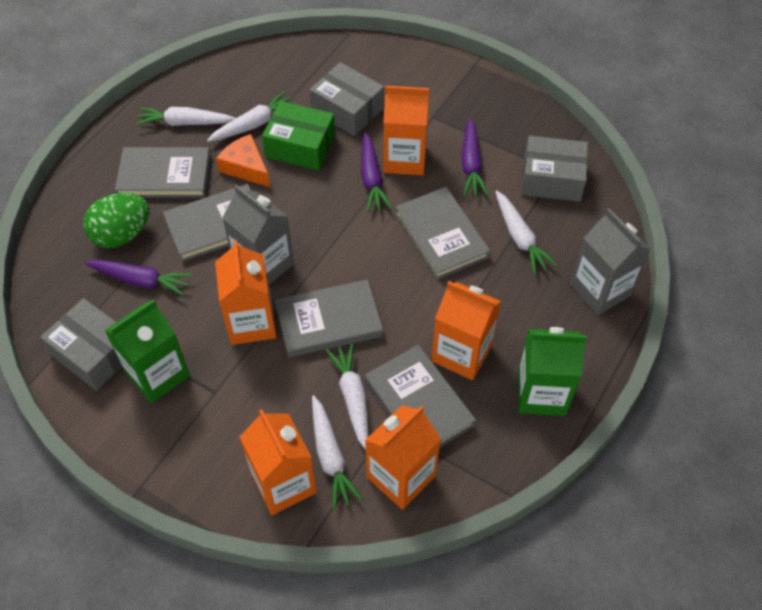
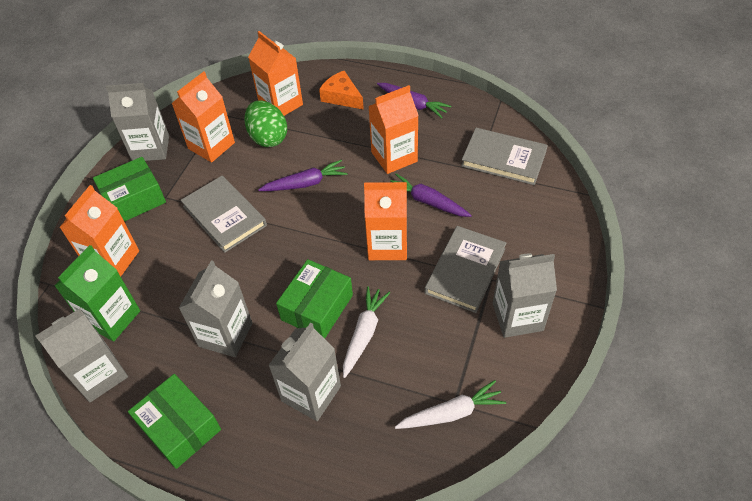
green box: 1 -> 3
green carton: 2 -> 1
grey book: 5 -> 3
grey box: 3 -> 0
grey carton: 2 -> 5
white carrot: 5 -> 2

